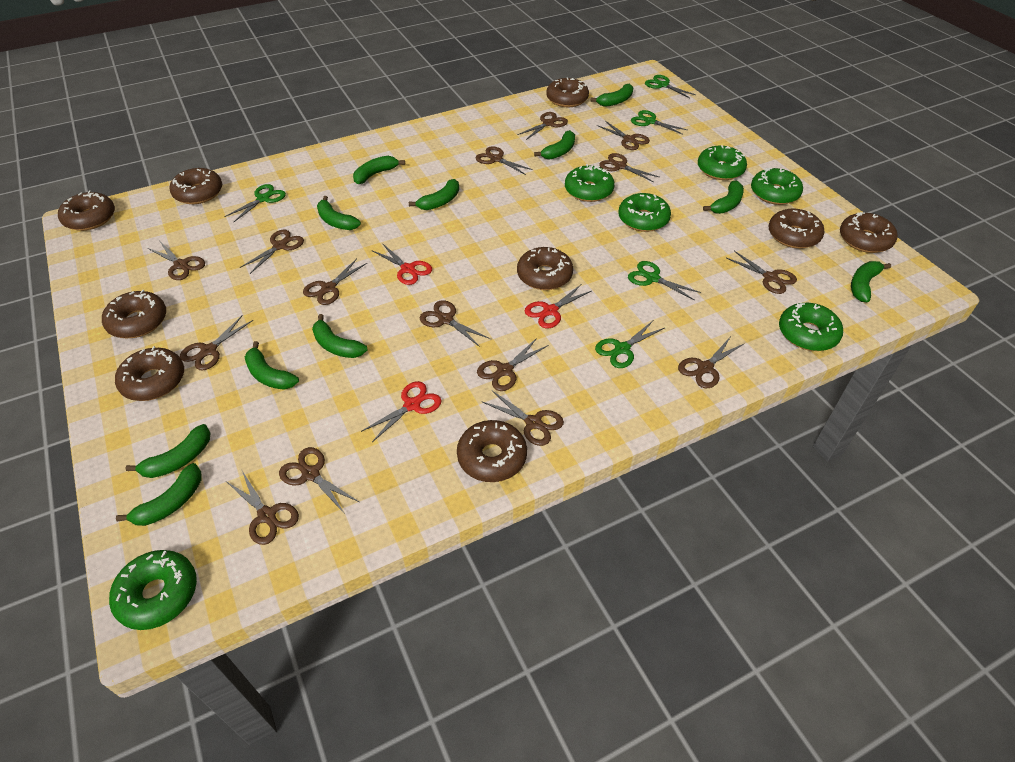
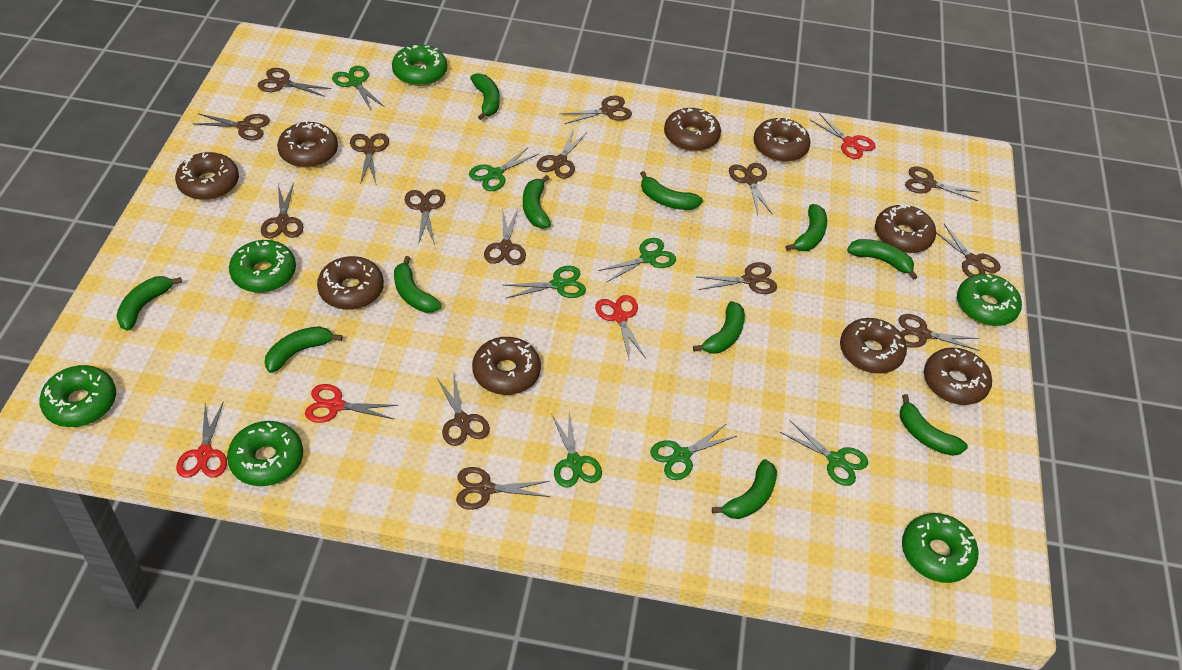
green scissors: 5 -> 7
red scissors: 3 -> 4

